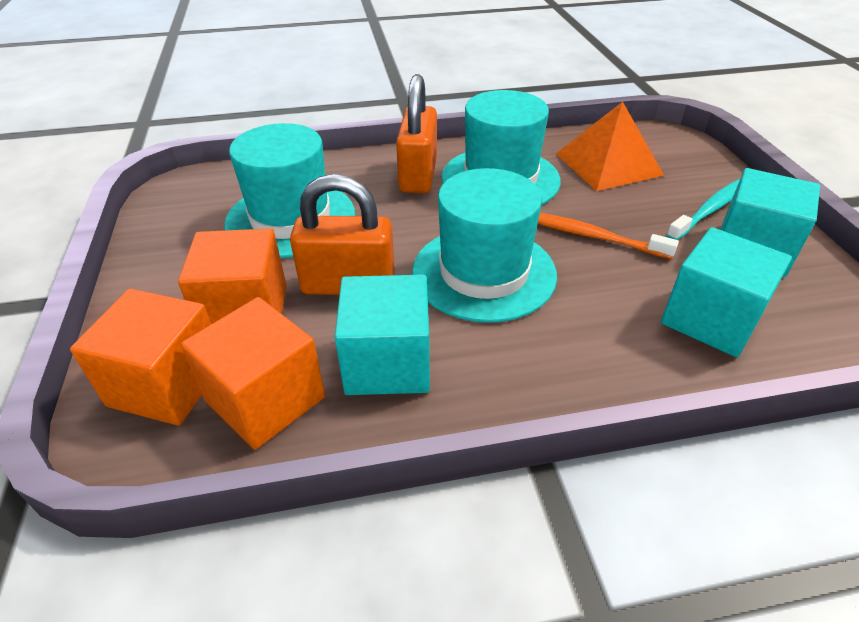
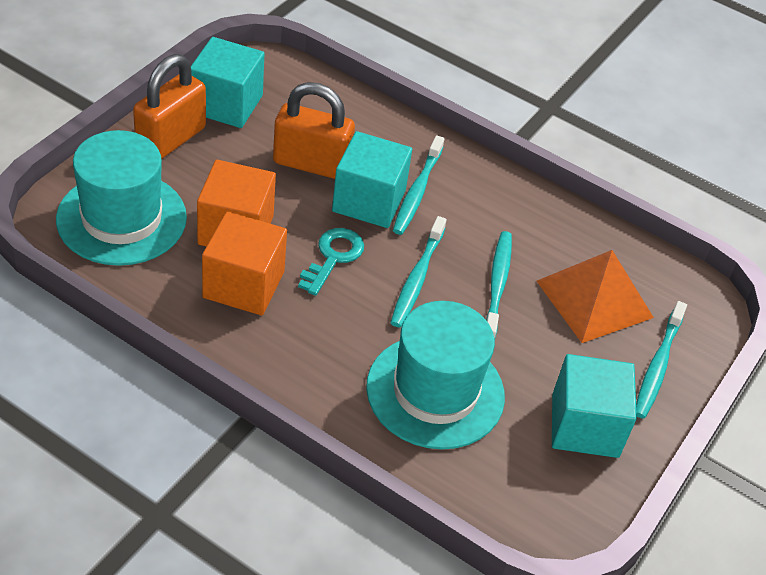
orange cube: 3 -> 2
orange toothbrush: 1 -> 0
turquoise hat: 3 -> 2
turquoise key: 0 -> 1
turquoise toothbrush: 1 -> 4

